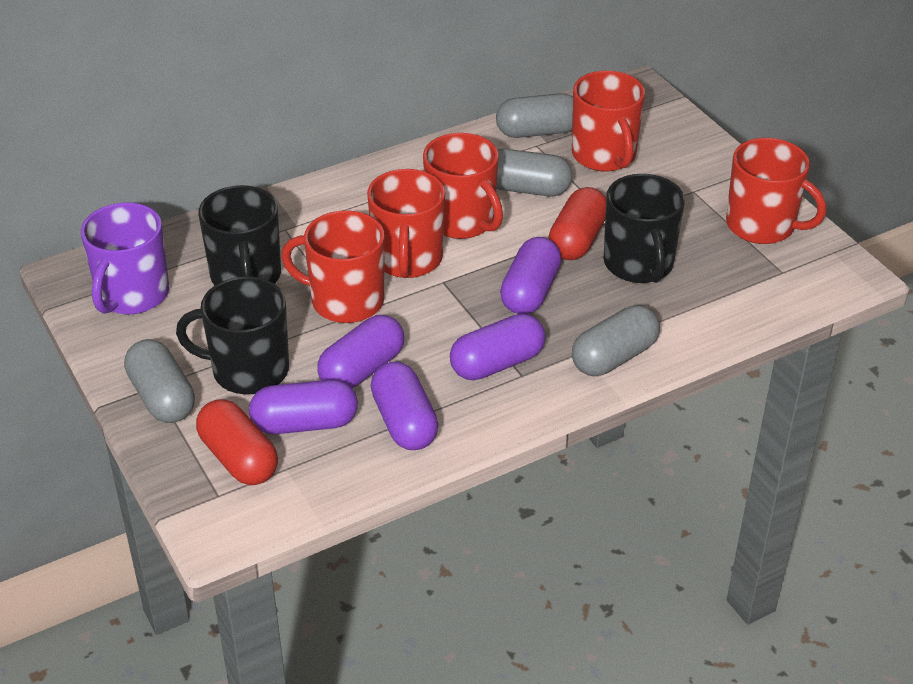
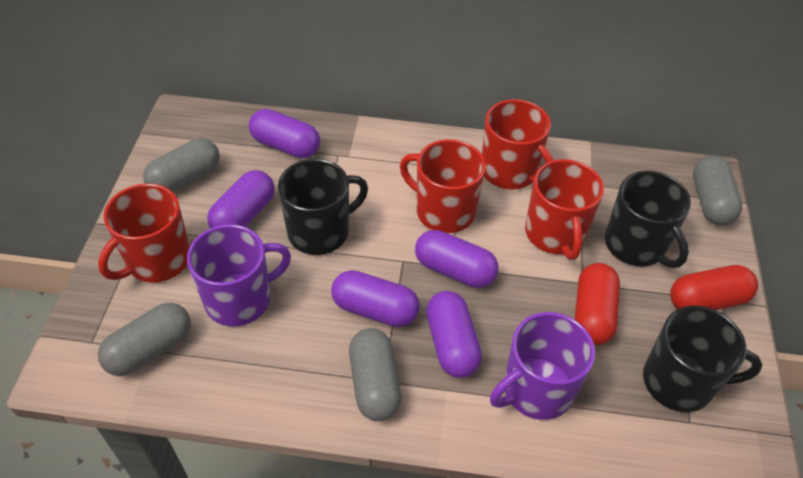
purple mug: 1 -> 2
red mug: 5 -> 4

